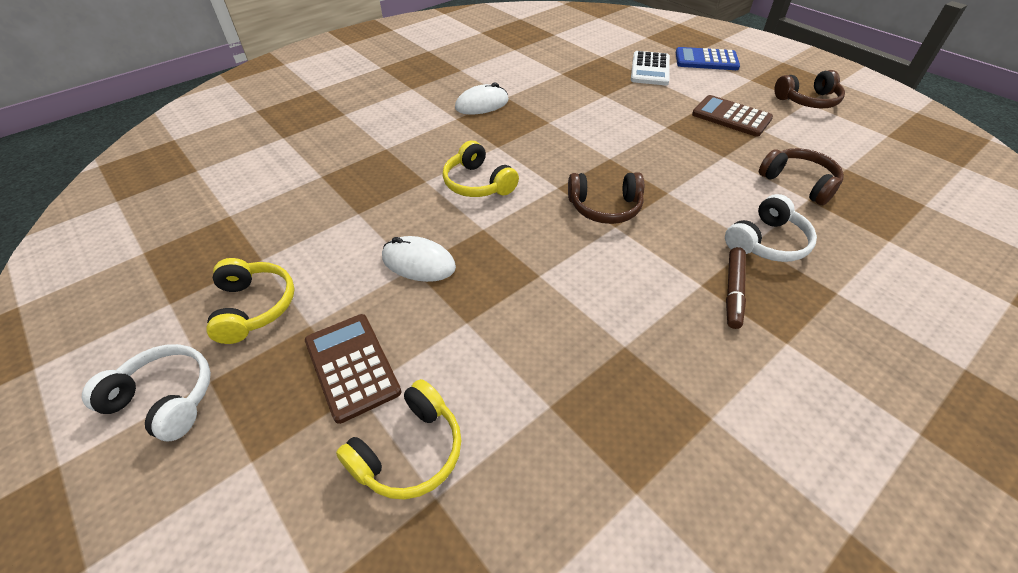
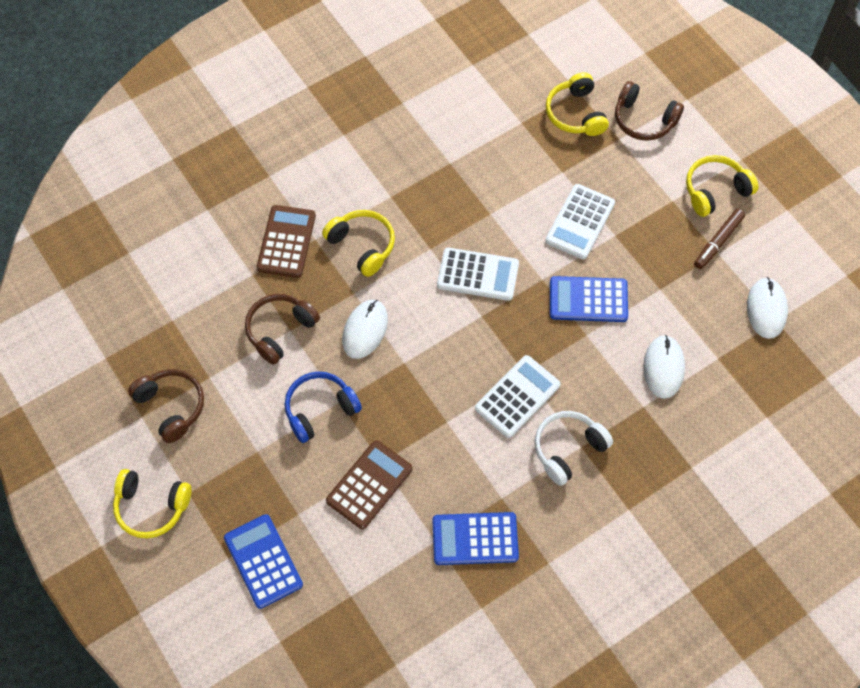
blue calculator: 1 -> 3
blue headphones: 0 -> 1
white calculator: 1 -> 3
white headphones: 2 -> 1
white mouse: 2 -> 3
yellow headphones: 3 -> 4

